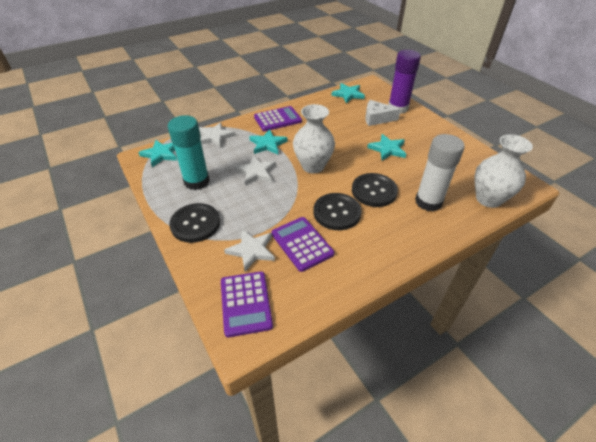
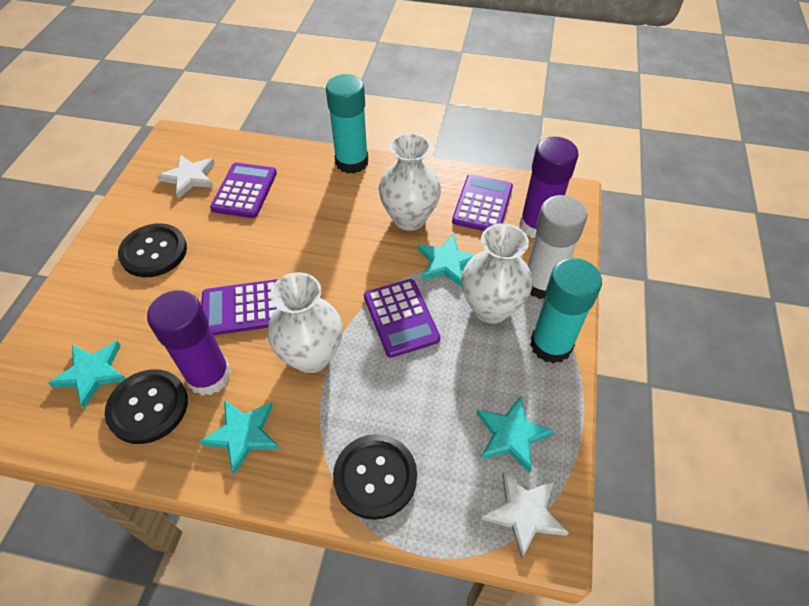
purple calculator: 3 -> 4
purple glue stick: 1 -> 2
turquoise glue stick: 1 -> 2
white cheese: 1 -> 0
white star: 3 -> 2
white vase: 2 -> 3

